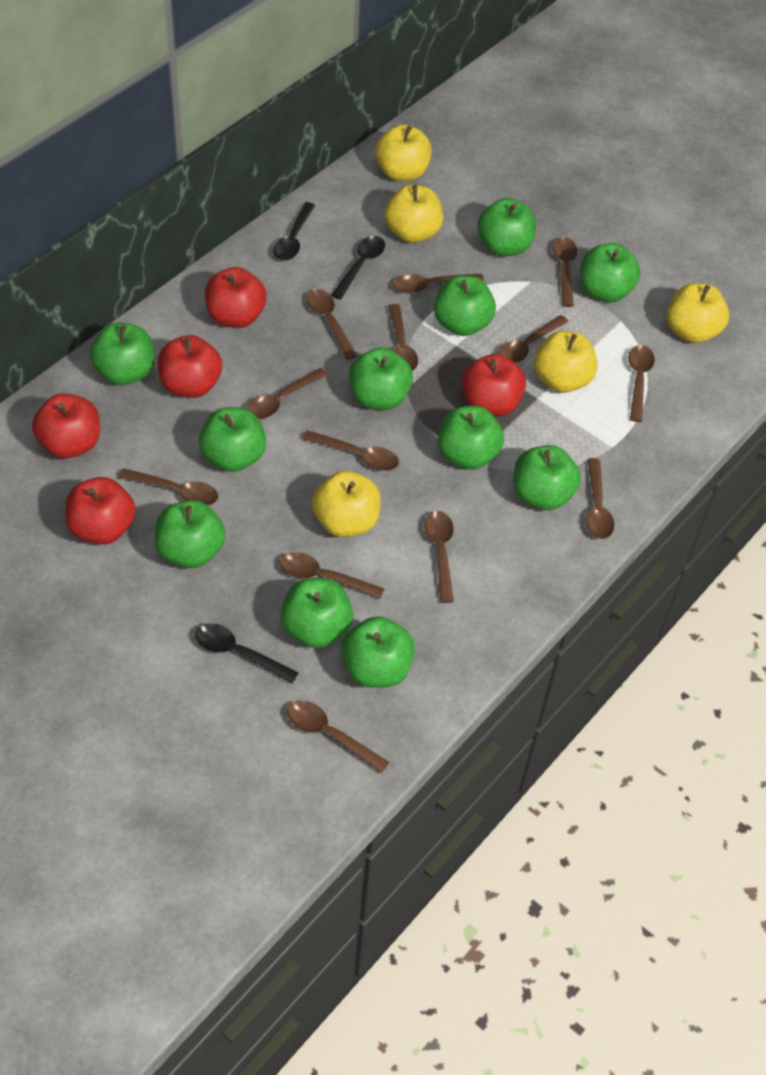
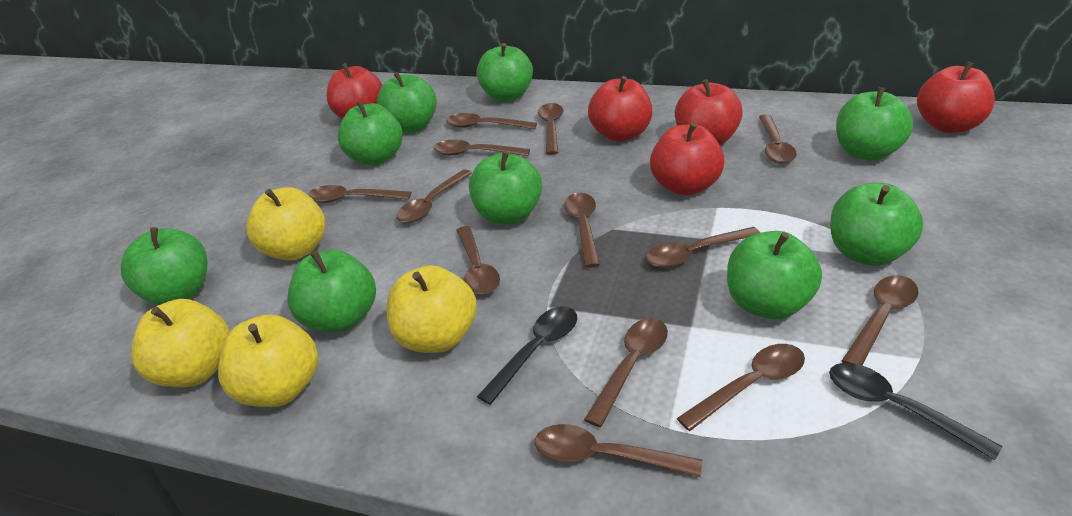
black spoon: 3 -> 2
green apple: 11 -> 9
yellow apple: 5 -> 4

